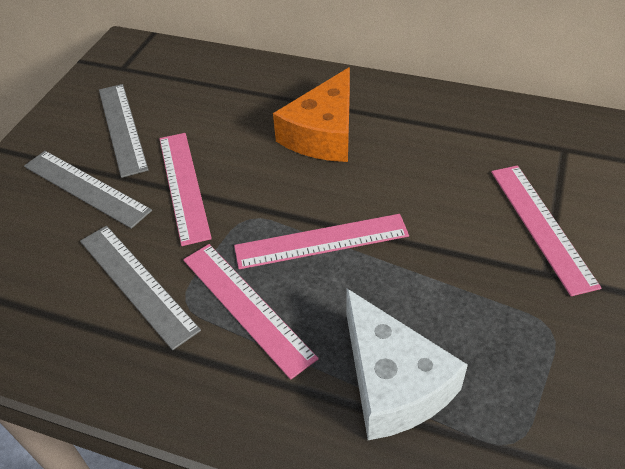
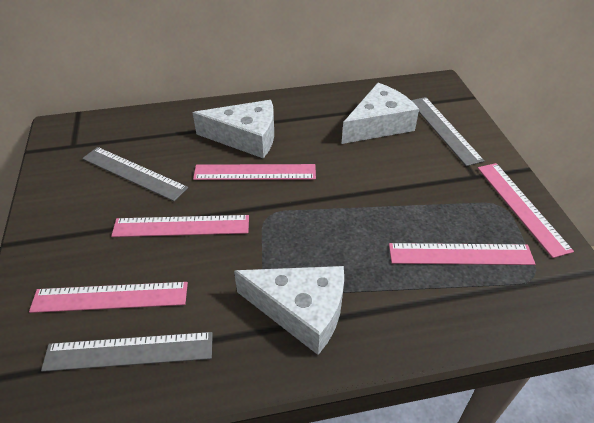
orange cheese: 1 -> 0
pink ruler: 4 -> 5
white cheese: 1 -> 3

